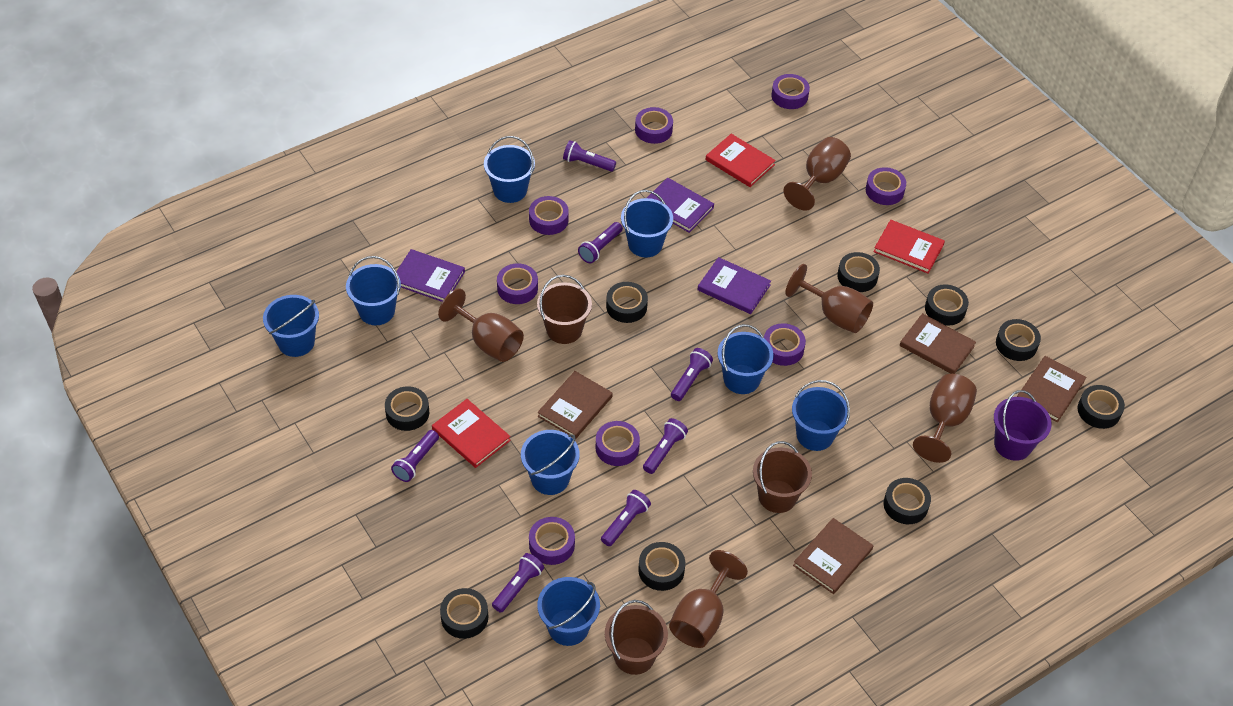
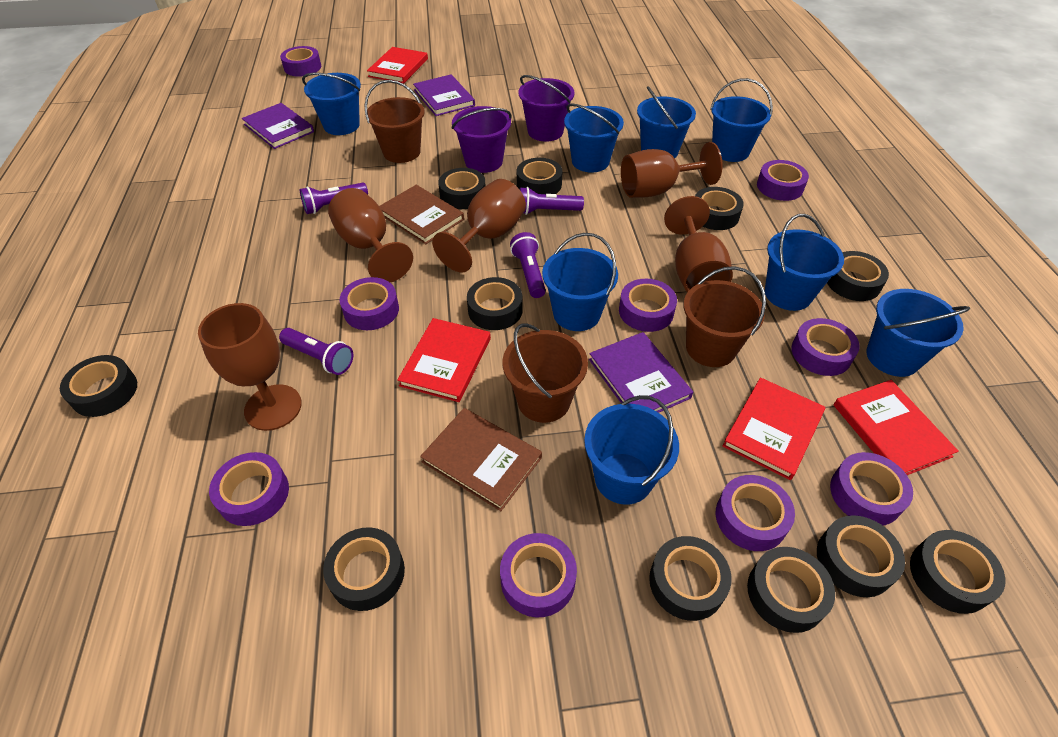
black tape: 9 -> 11
brown book: 4 -> 2
purple bucket: 1 -> 2
purple flashlight: 7 -> 4
purple tape: 8 -> 9
red book: 3 -> 4

